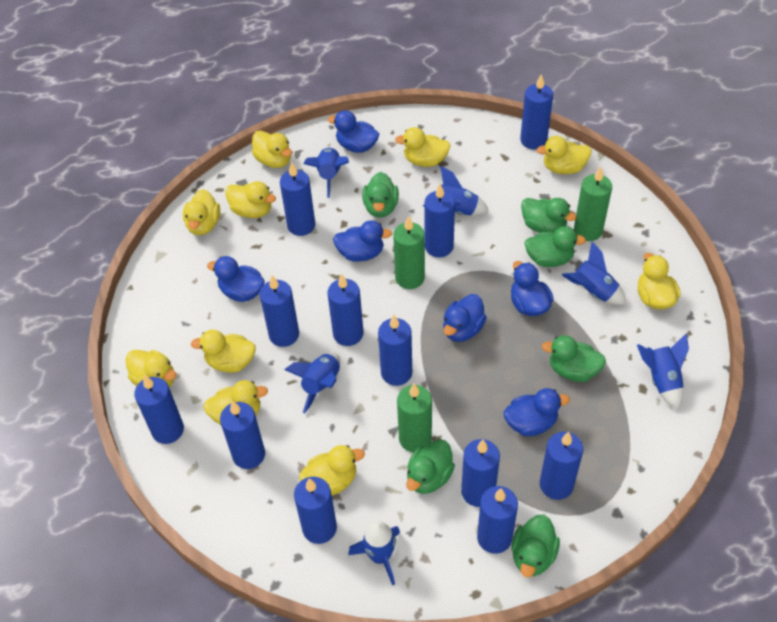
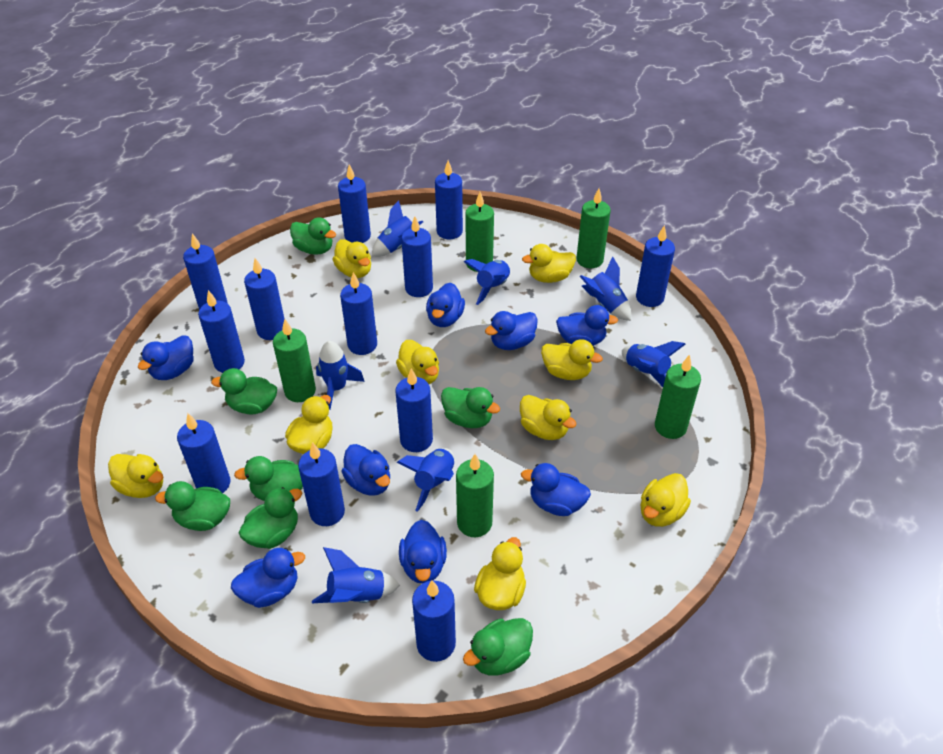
blue duck: 6 -> 8
blue rocket: 6 -> 7
green candle: 3 -> 5
green duck: 6 -> 7
yellow duck: 10 -> 9

